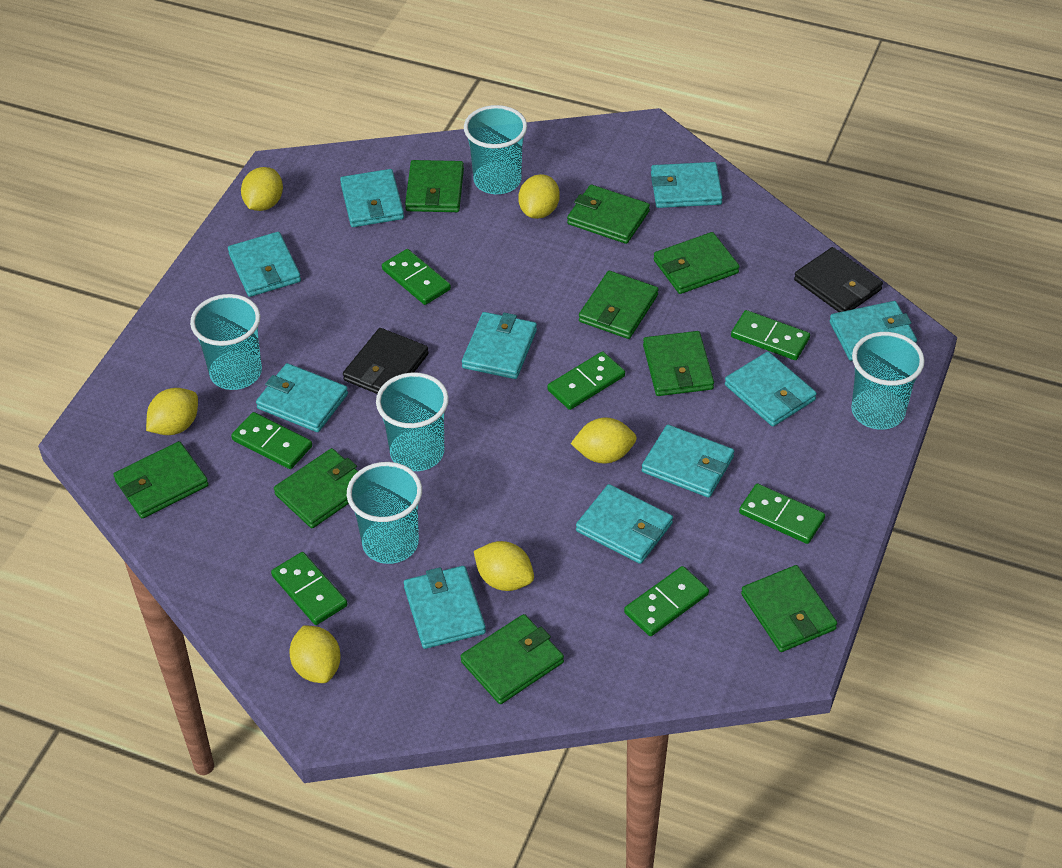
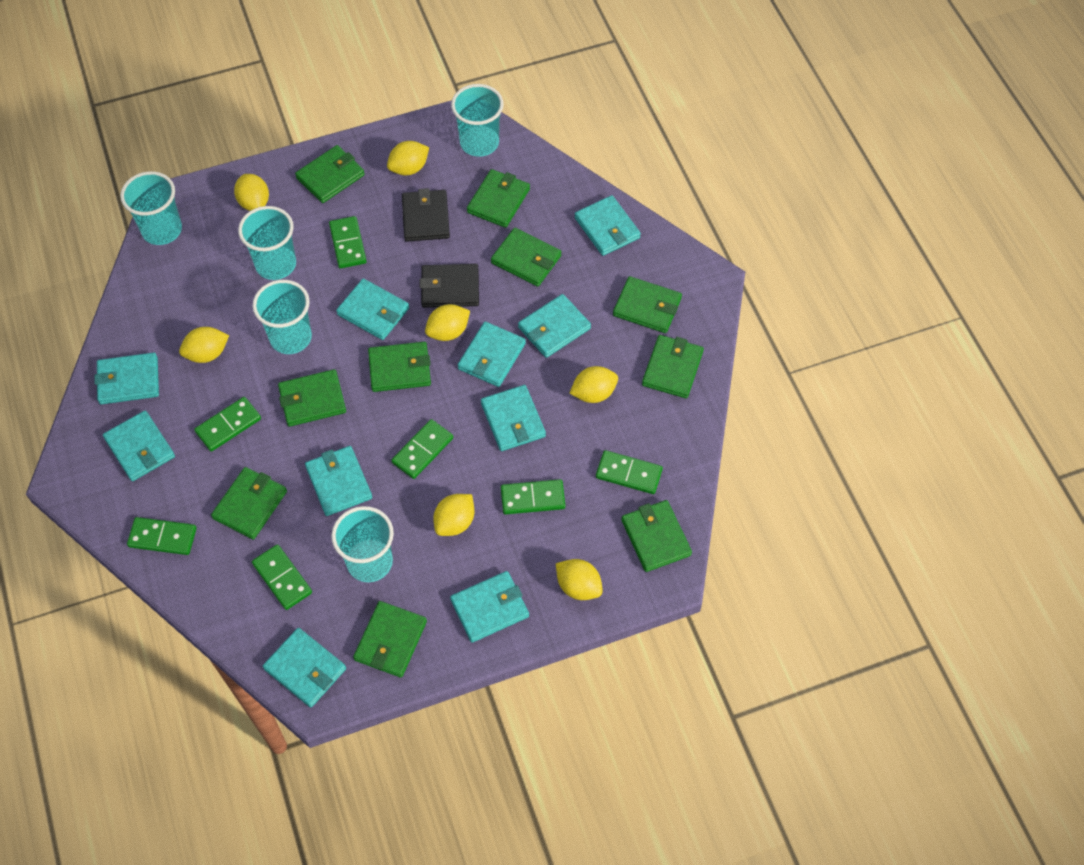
green wallet: 9 -> 10
yellow lemon: 6 -> 7

